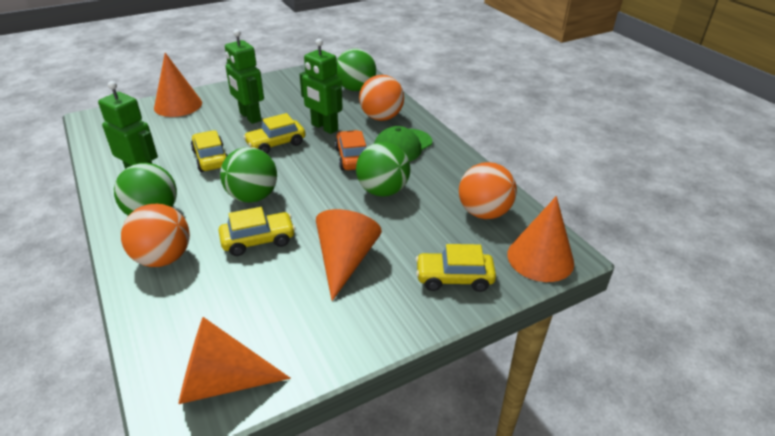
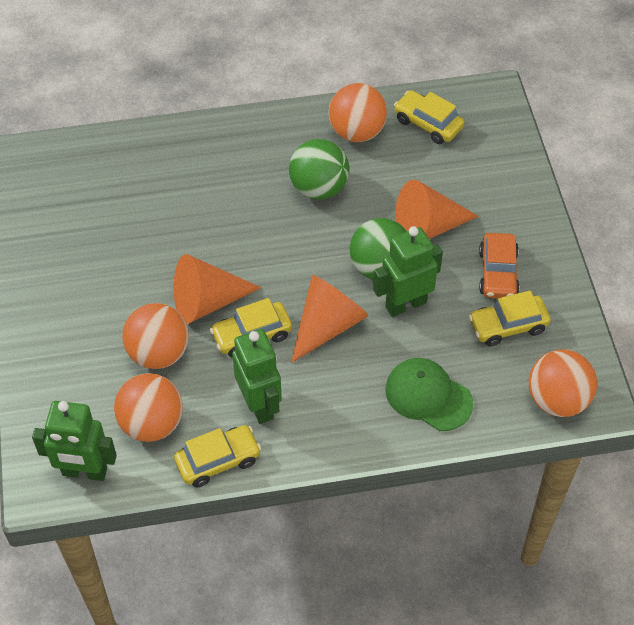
green ball: 4 -> 2
orange ball: 3 -> 4
orange cone: 4 -> 3

